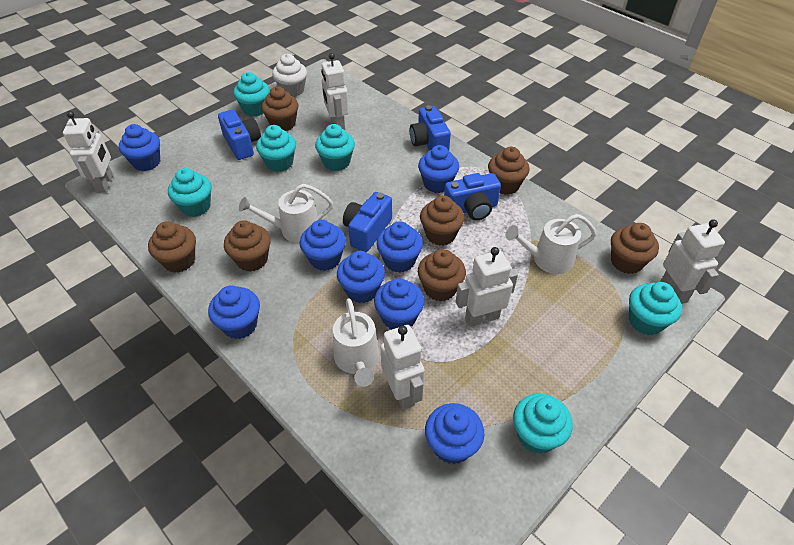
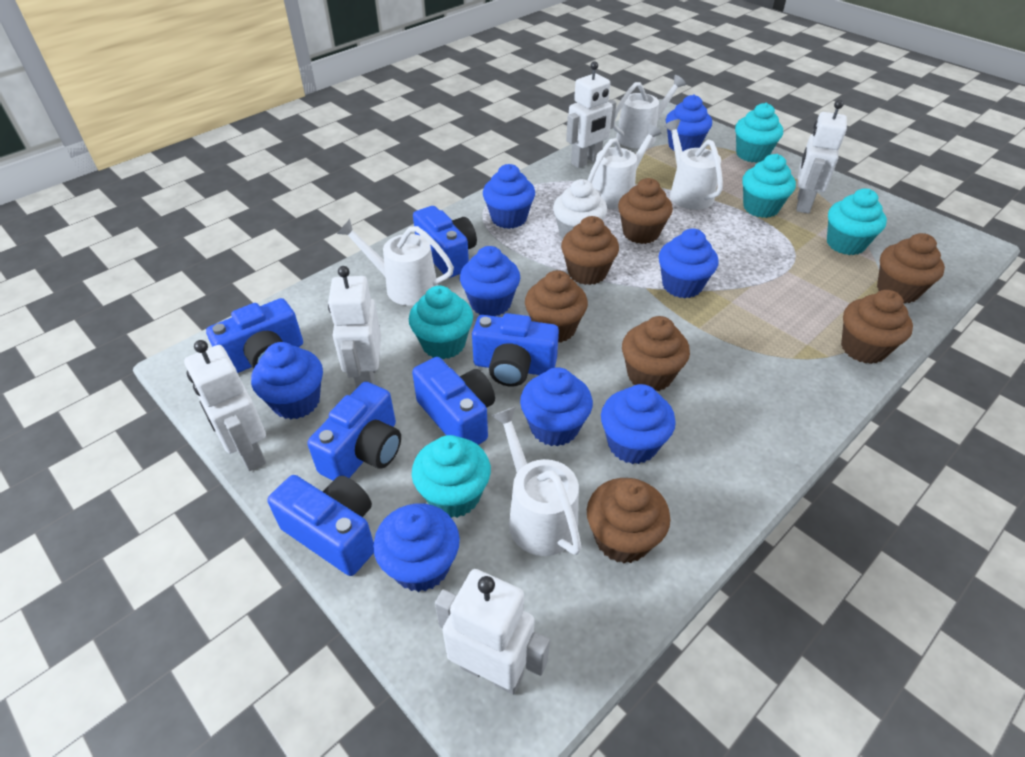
blue camera: 4 -> 6
turquoise cupcake: 6 -> 5
white watering can: 3 -> 5

